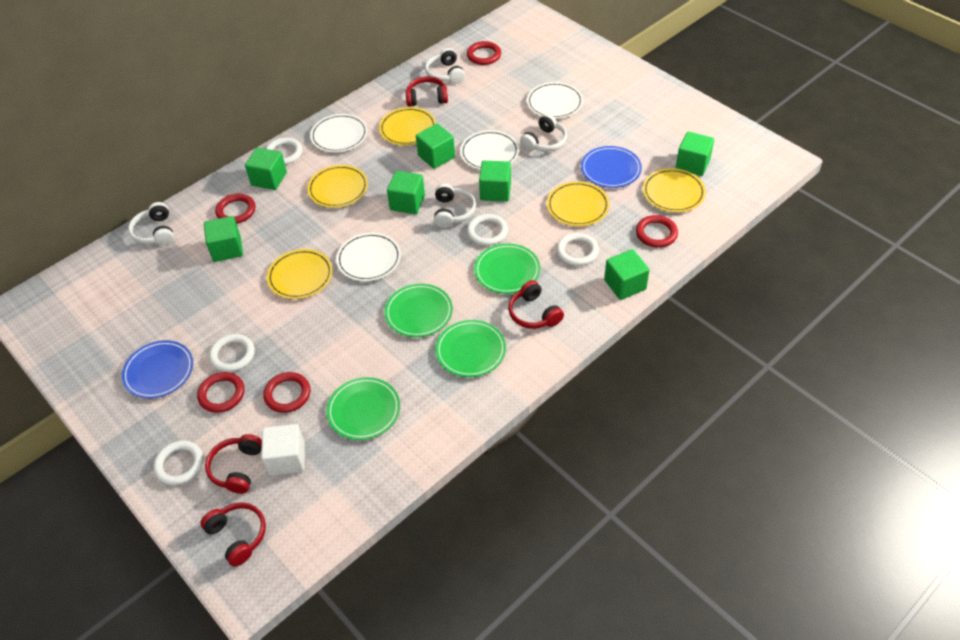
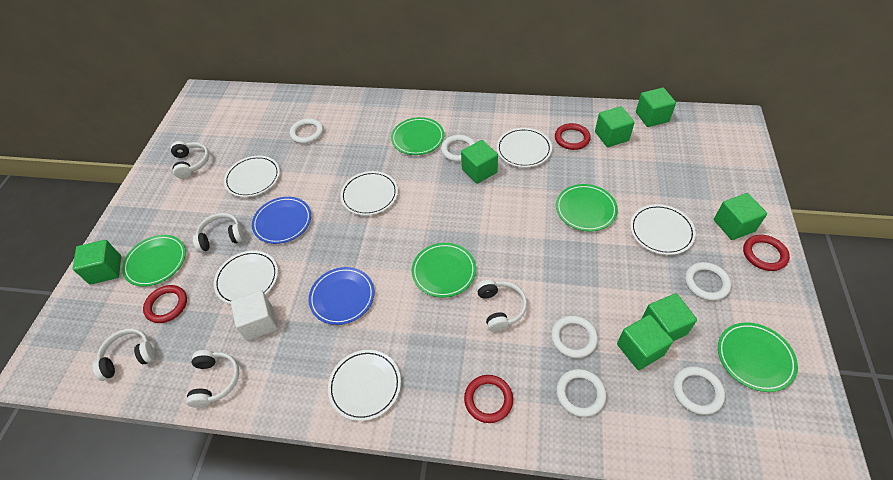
green plate: 4 -> 5
red headphones: 4 -> 0
red ring: 5 -> 4
white headphones: 4 -> 5
white plate: 4 -> 6
white ring: 5 -> 6
yellow plate: 5 -> 0

